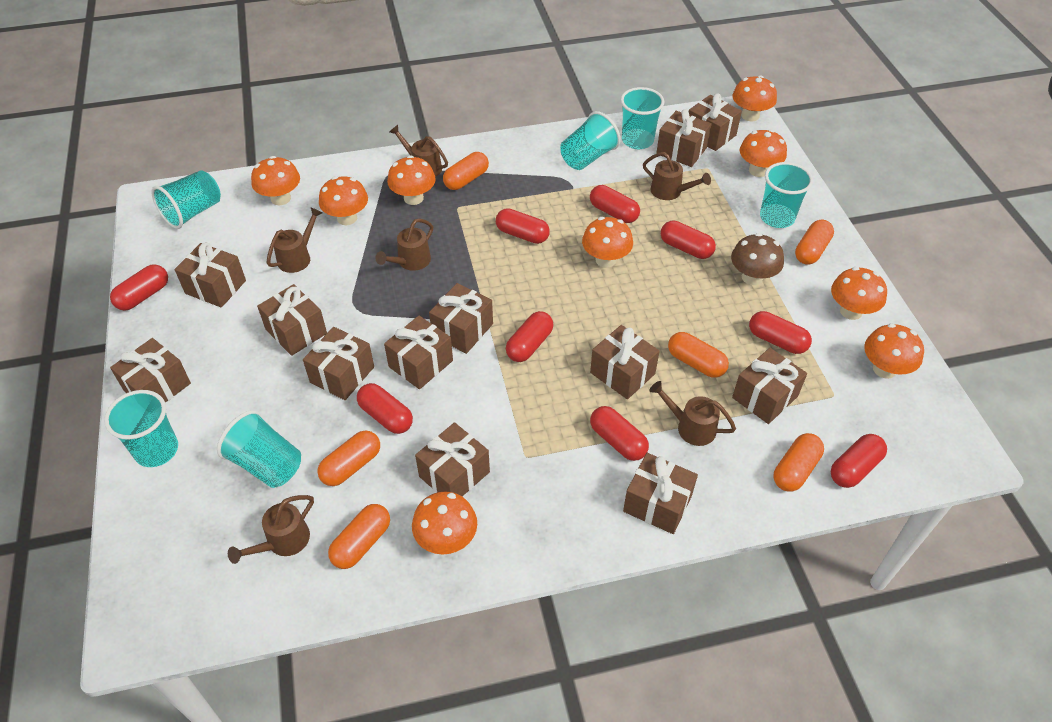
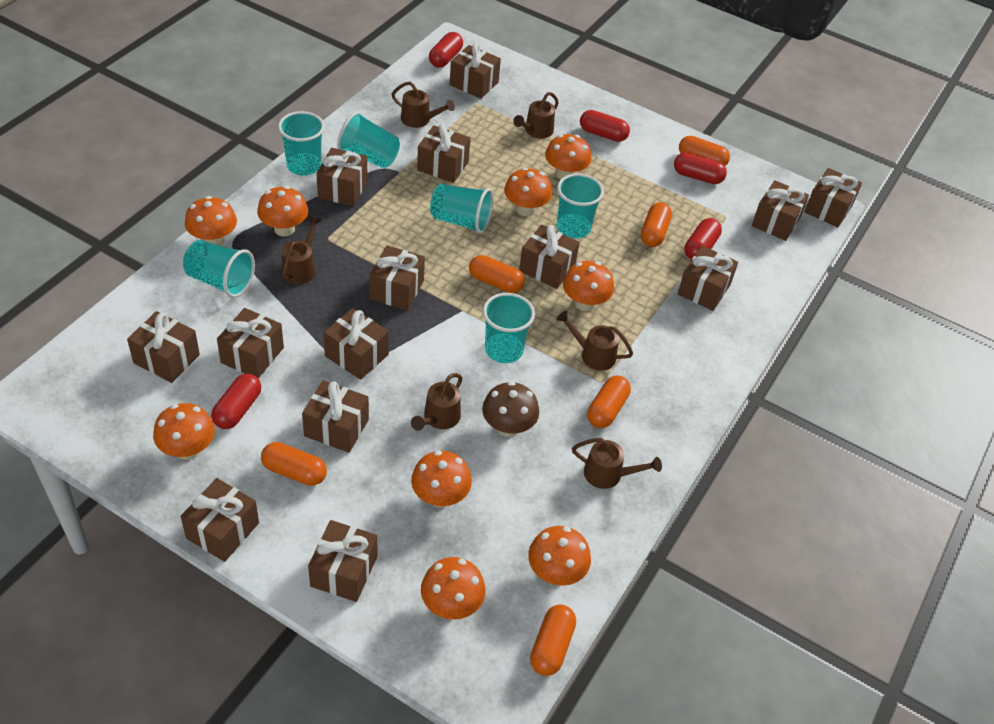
brown gift: 12 -> 14
red capsule: 9 -> 5

